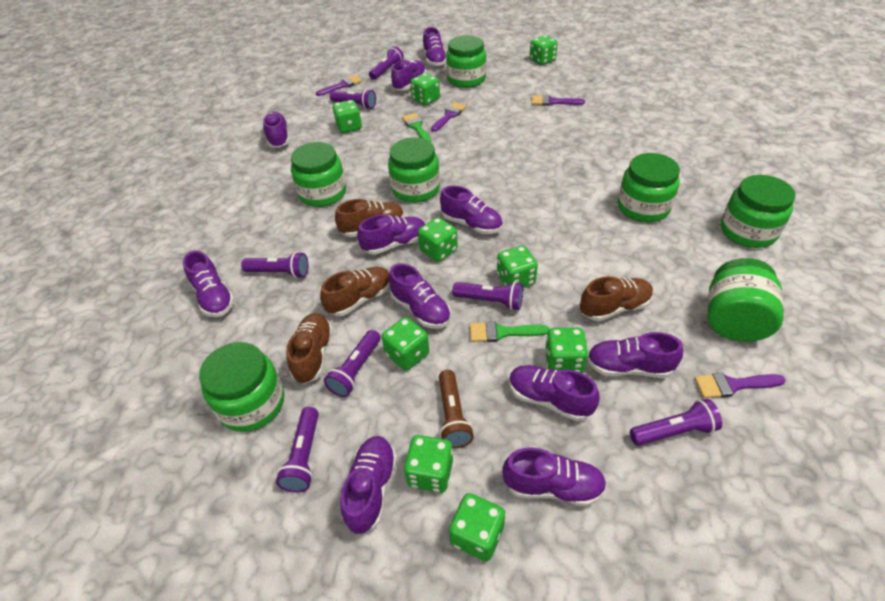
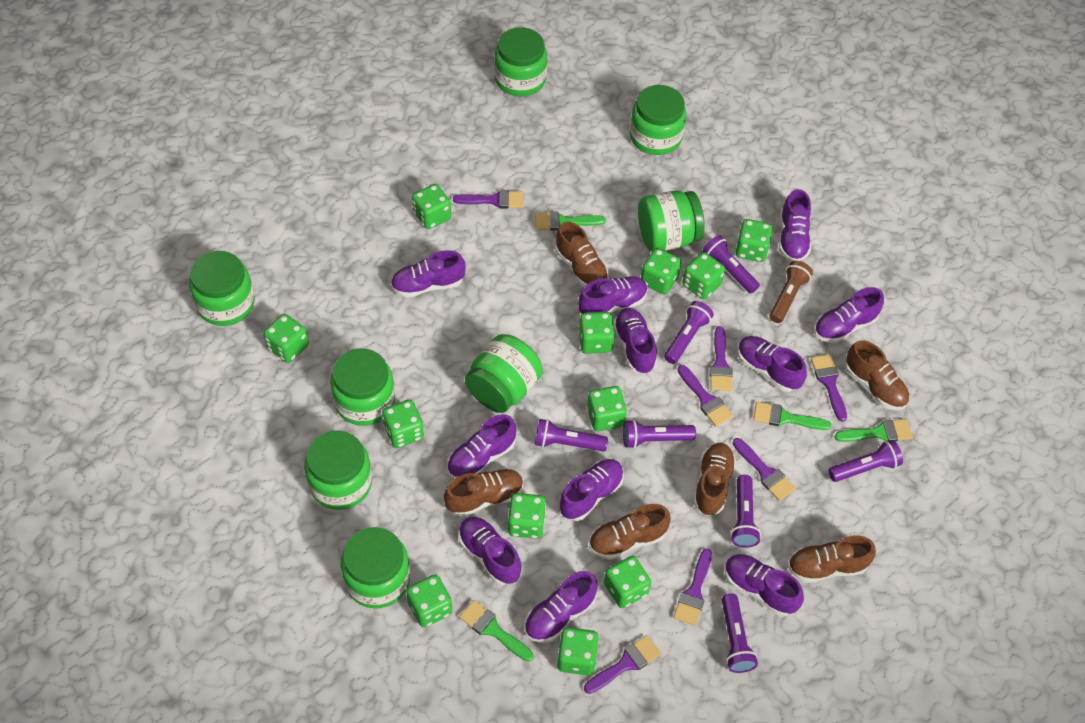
brown shoe: 4 -> 6
green brush: 2 -> 4
green dice: 9 -> 12
green jar: 7 -> 8
purple brush: 4 -> 7

